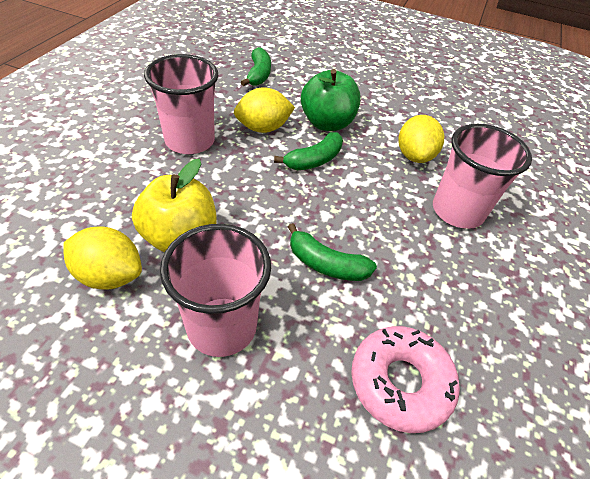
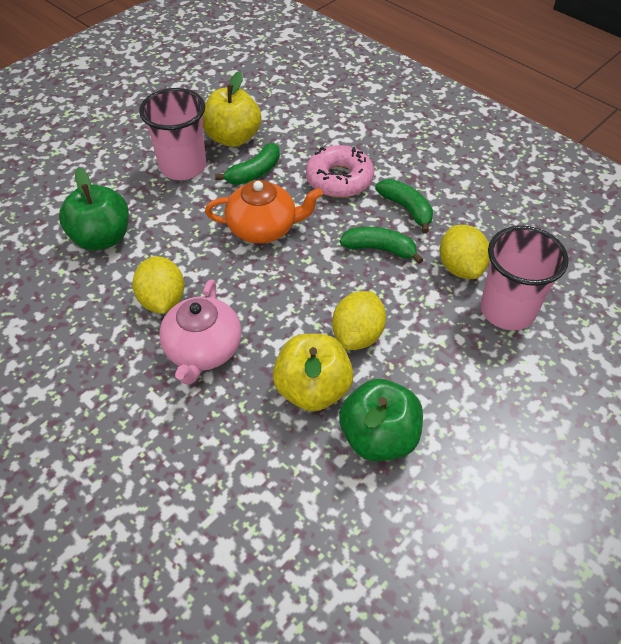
green apple: 1 -> 2
orange teapot: 0 -> 1
pink cup: 3 -> 2
pink teapot: 0 -> 1
yellow apple: 1 -> 2

